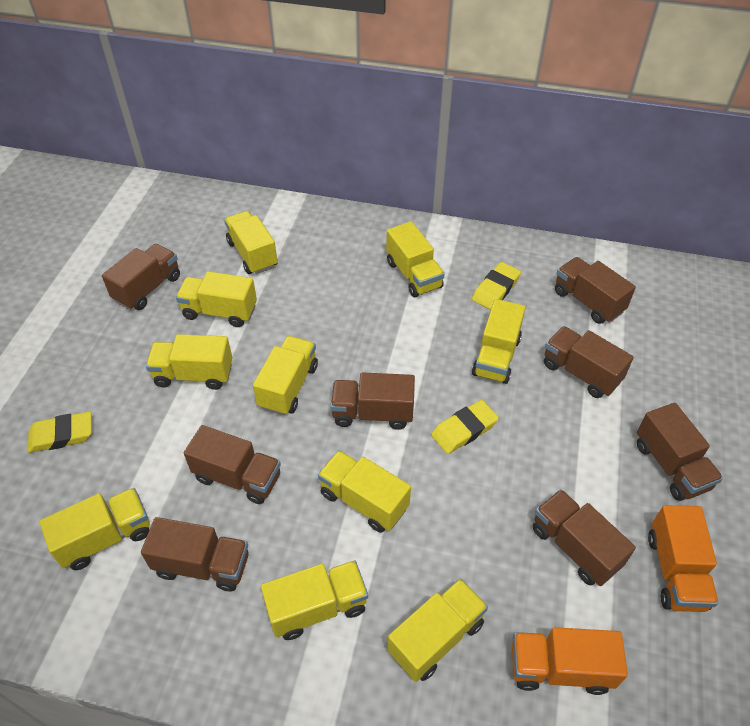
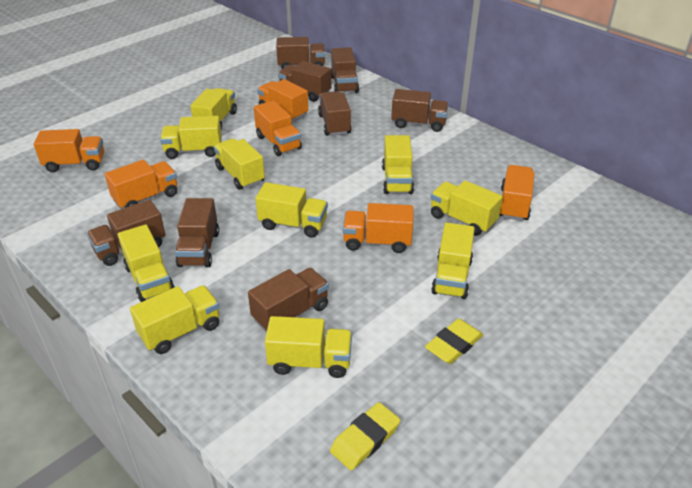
orange truck: 2 -> 6
yellow eraser: 3 -> 2

